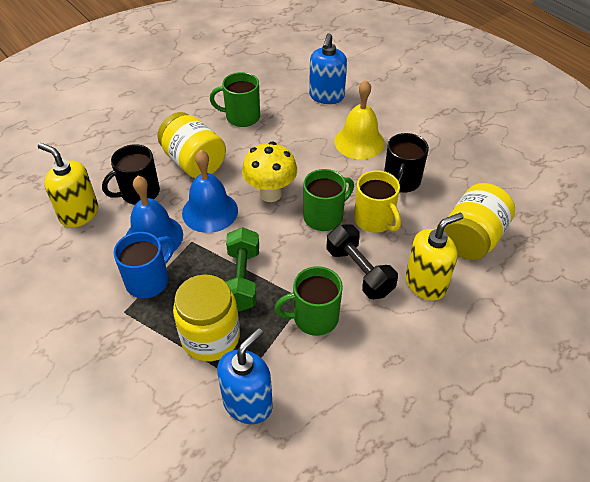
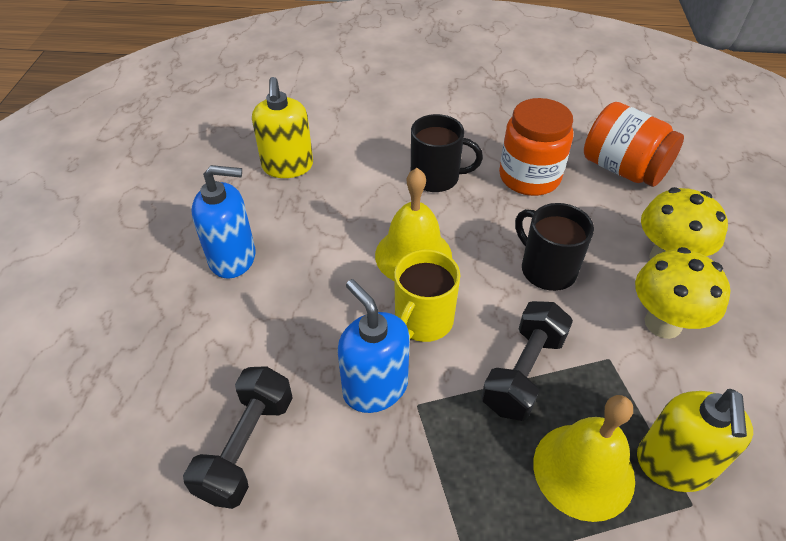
black dumbbell: 1 -> 2
blue bell: 2 -> 0
blue mug: 1 -> 0
green dumbbell: 1 -> 0
green mug: 3 -> 0
orange jar: 0 -> 2
yellow bell: 1 -> 2
yellow jar: 3 -> 0
yellow mushroom: 1 -> 2

